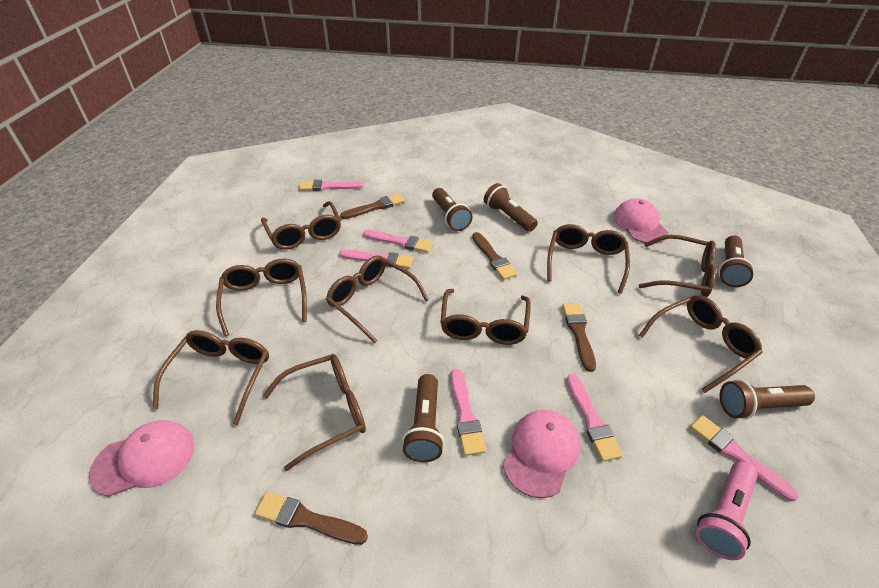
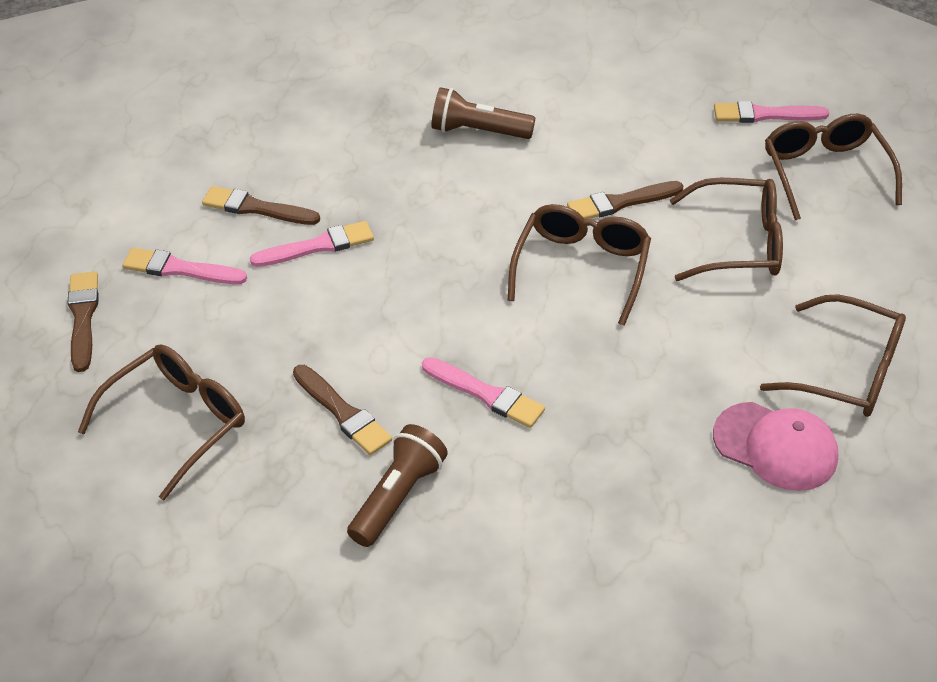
brown flashlight: 5 -> 2
brown glasses: 9 -> 5
pink brush: 6 -> 4
pink cap: 3 -> 1
pink flashlight: 1 -> 0

